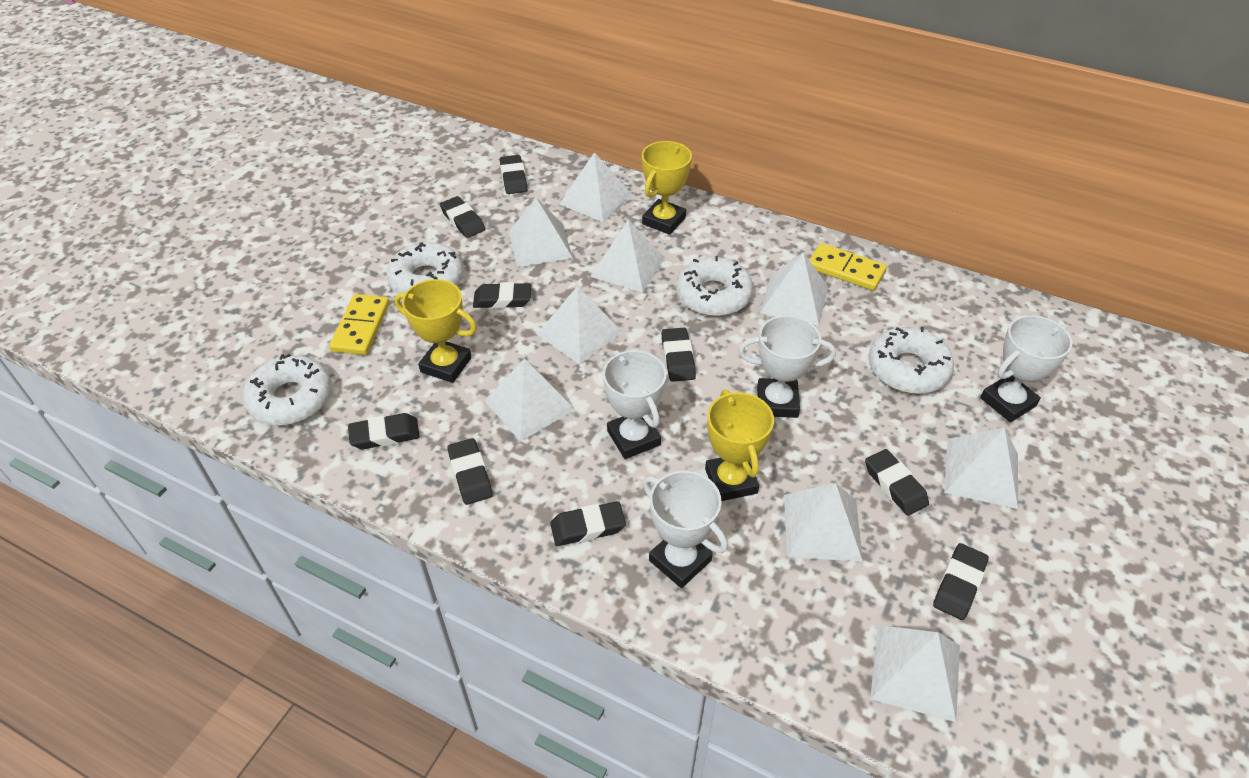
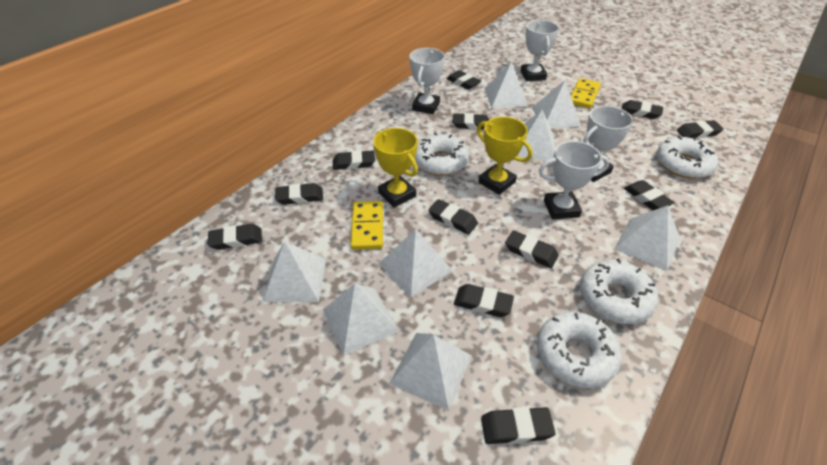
black eraser: 9 -> 12
white pyramid: 9 -> 8
yellow trophy: 3 -> 2

